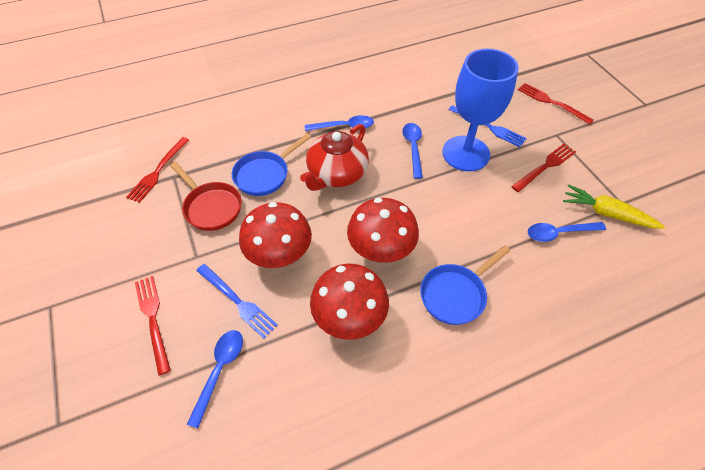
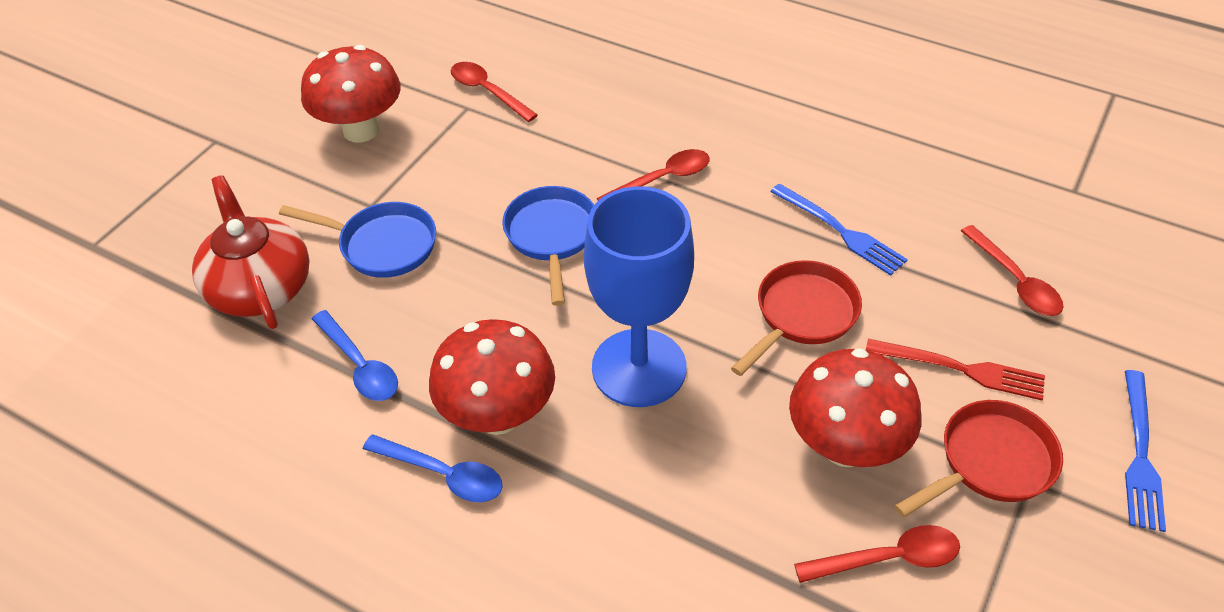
blue spoon: 4 -> 2
red fork: 4 -> 1
red pan: 1 -> 2
red spoon: 0 -> 4
yellow carrot: 1 -> 0

